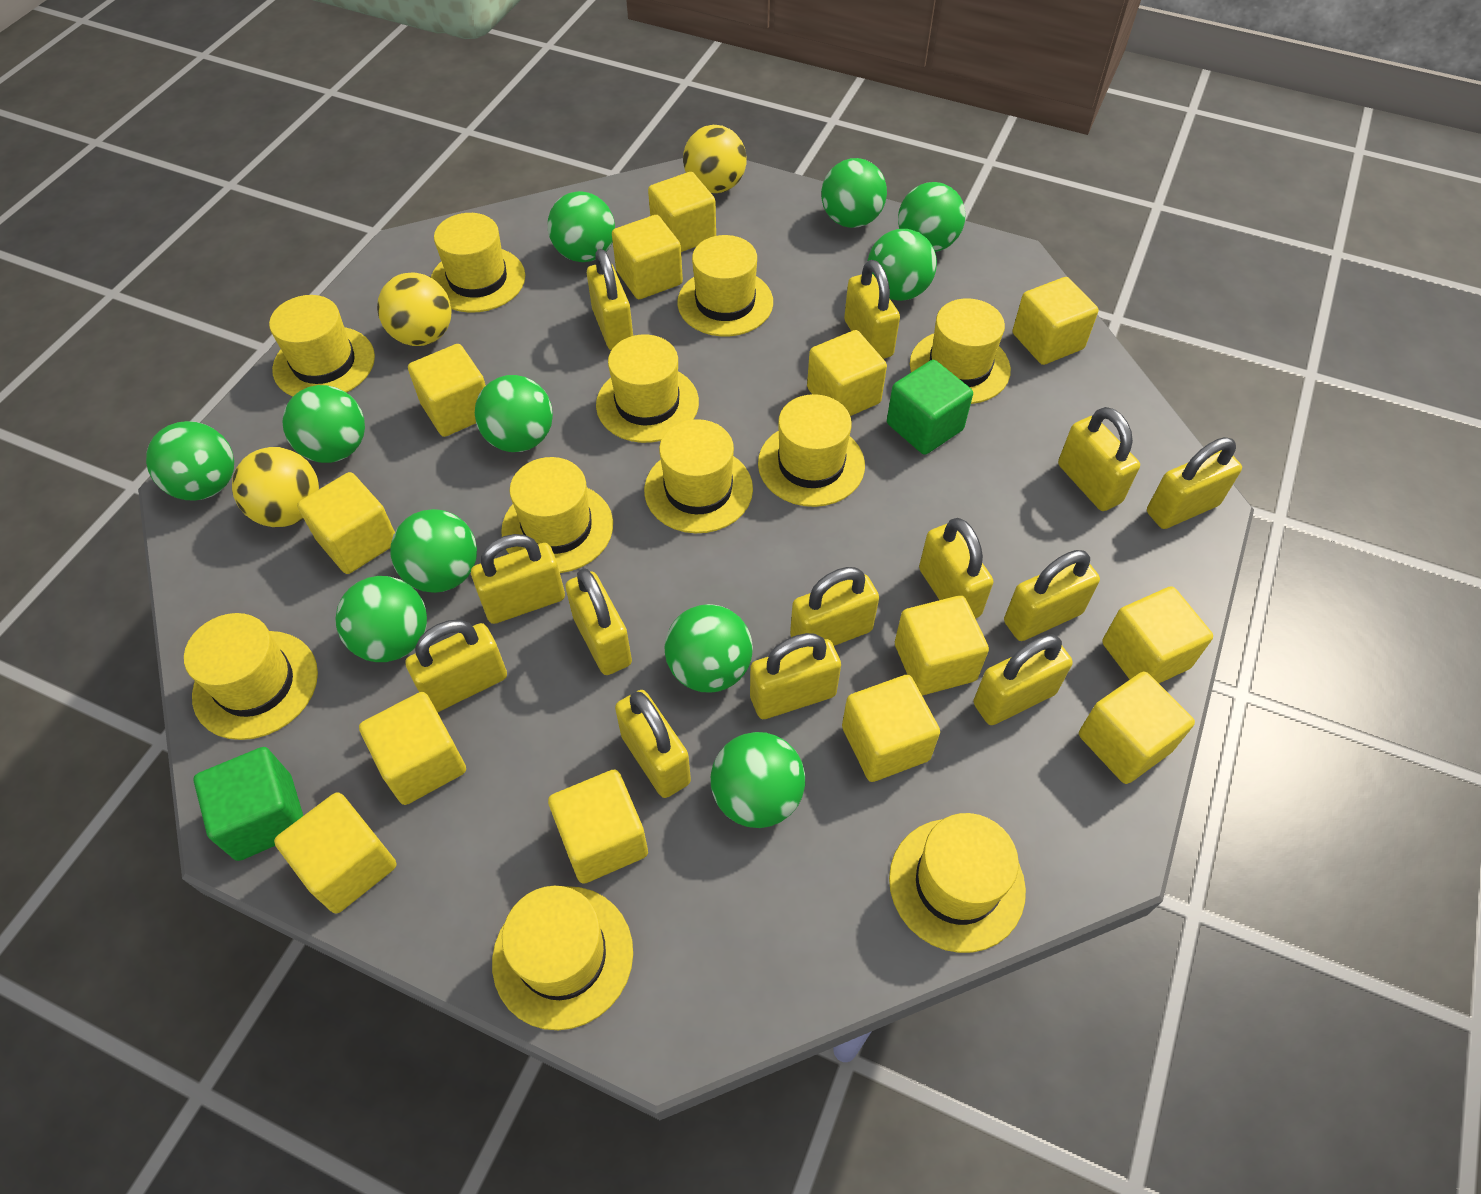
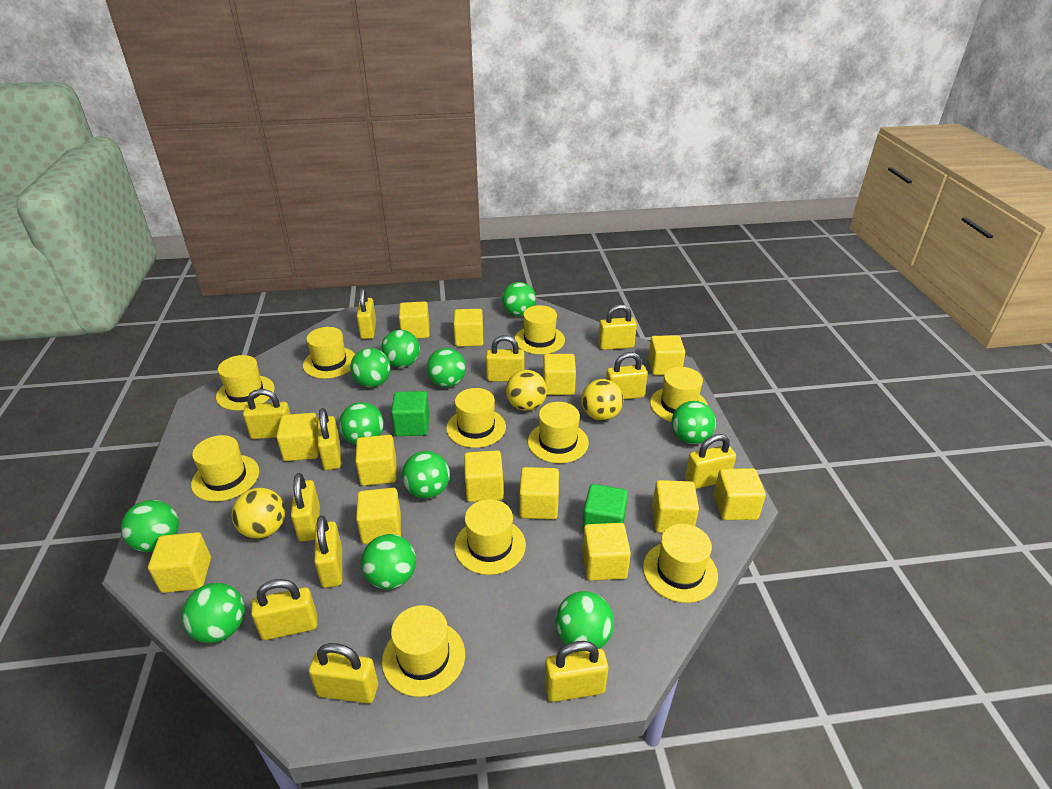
yellow hat: 11 -> 10
yellow padlock: 13 -> 12

